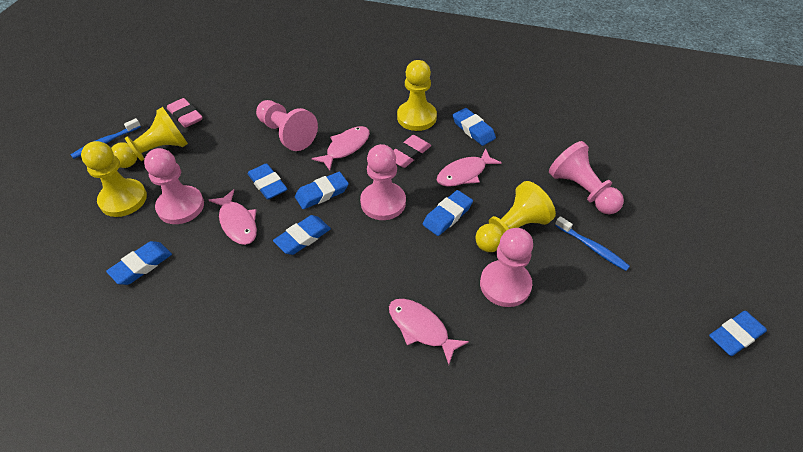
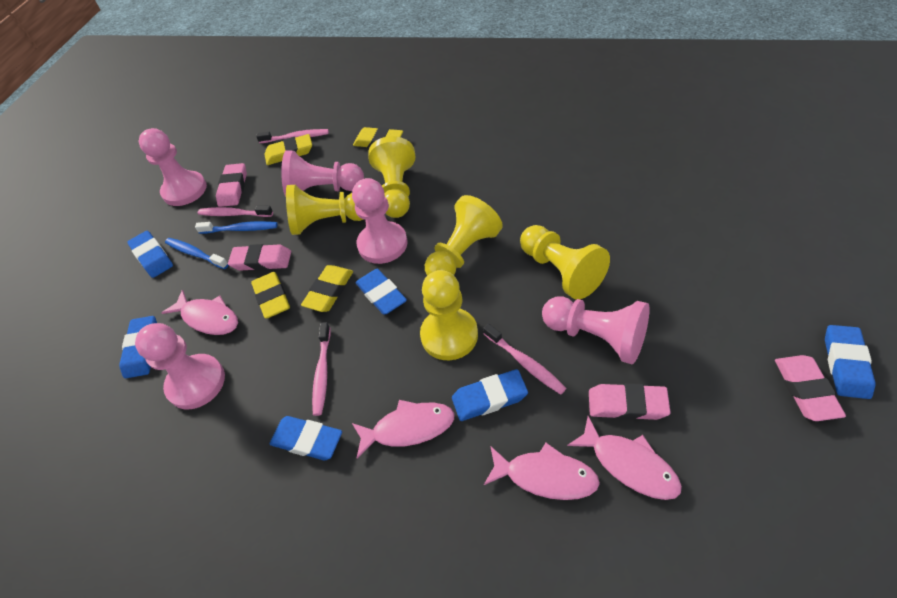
blue eraser: 7 -> 6
pink eraser: 2 -> 4
pink toothbrush: 0 -> 4
yellow eraser: 0 -> 4
yellow pawn: 4 -> 5

